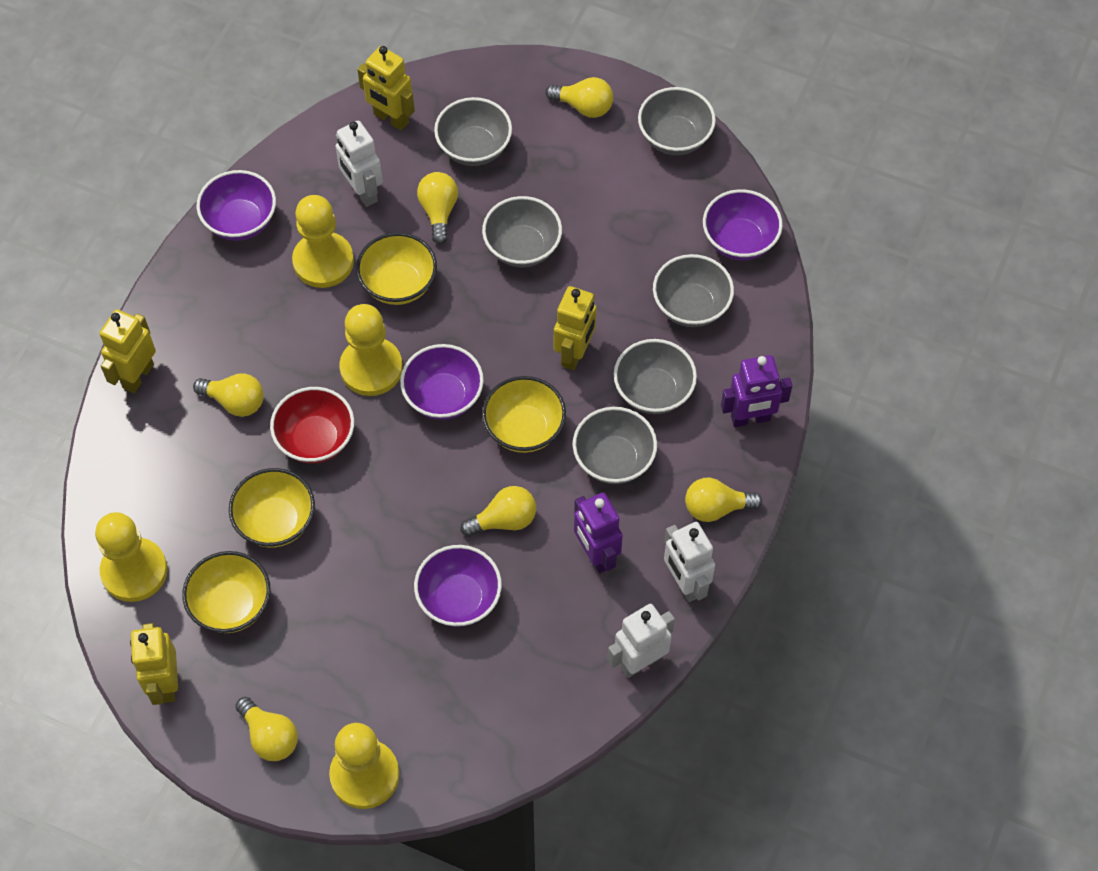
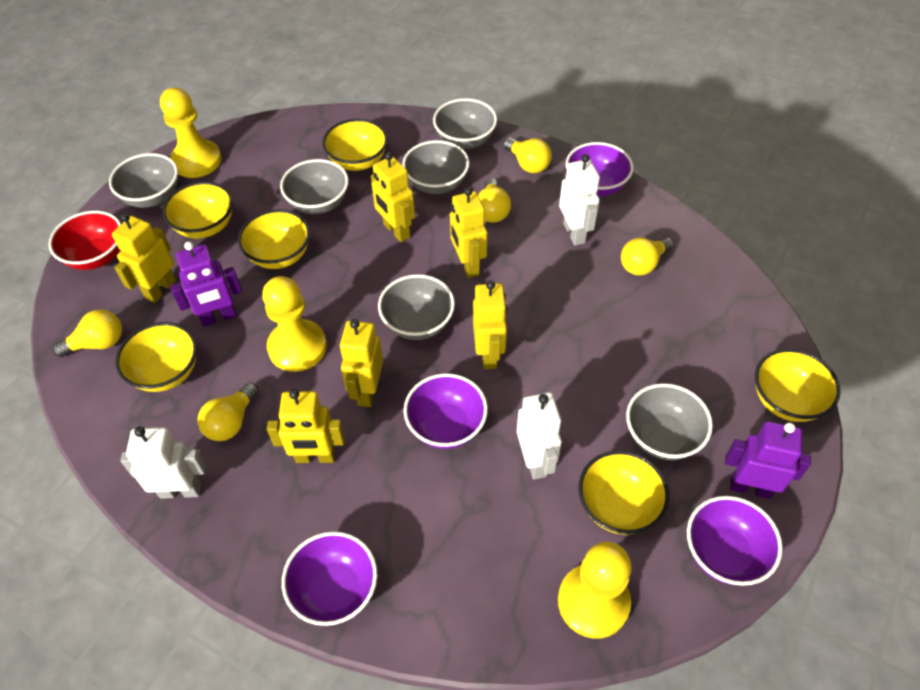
yellow bowl: 4 -> 6
yellow light bulb: 6 -> 5
yellow pawn: 4 -> 3
yellow robot: 4 -> 6

